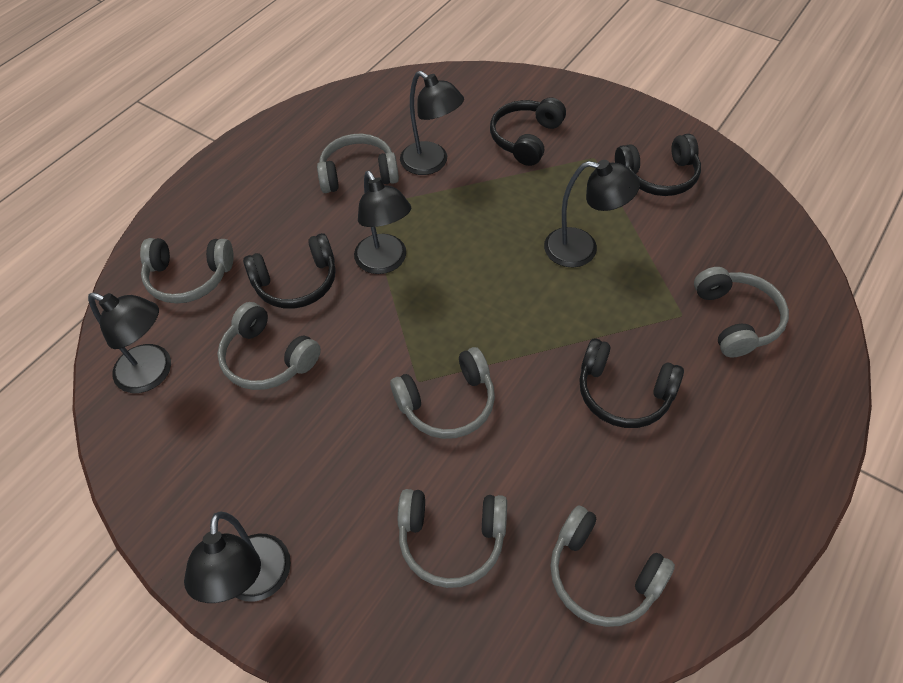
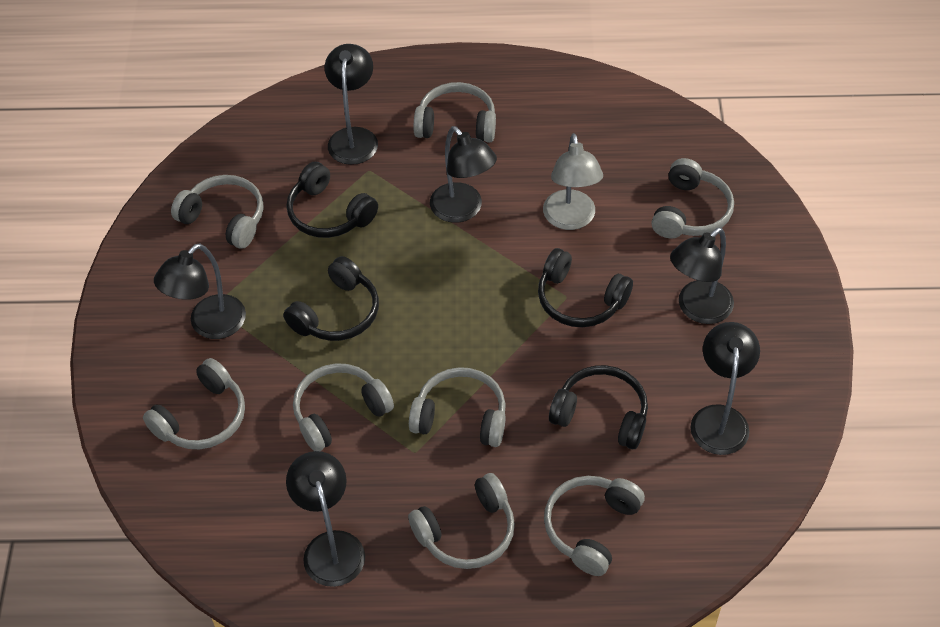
black lamp: 5 -> 6
grey headphones: 7 -> 8
grey lamp: 0 -> 1

